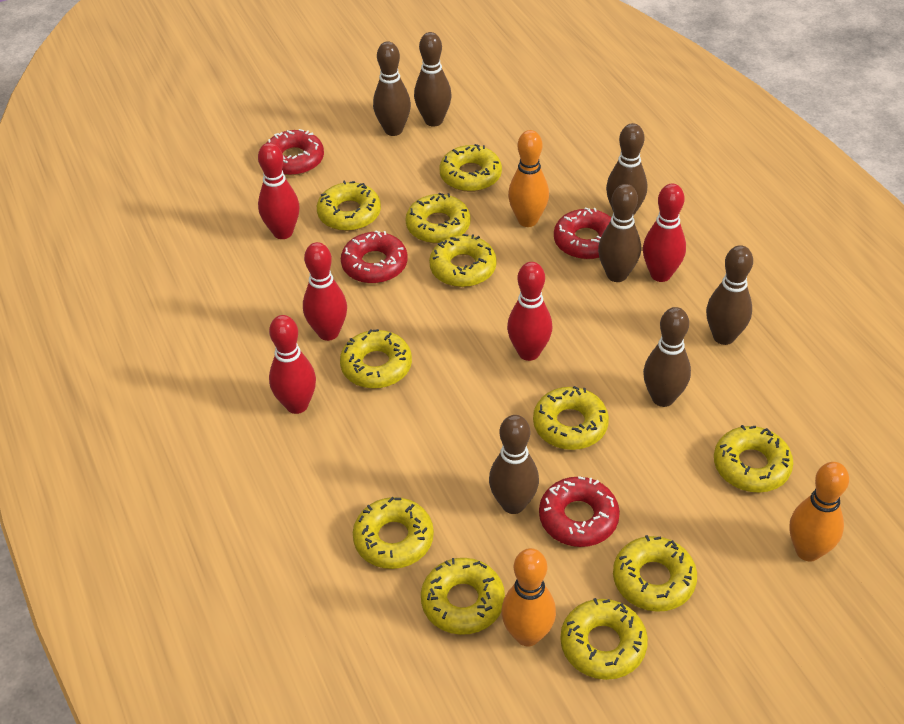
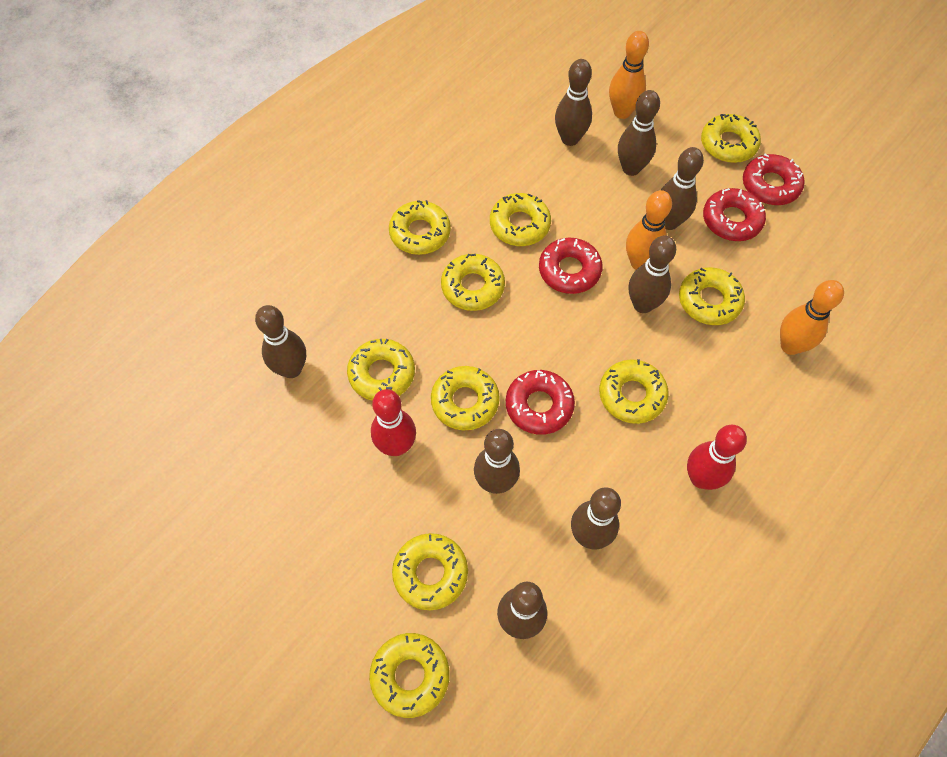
brown bowling pin: 7 -> 8
red bowling pin: 5 -> 2
yellow donut: 11 -> 10

